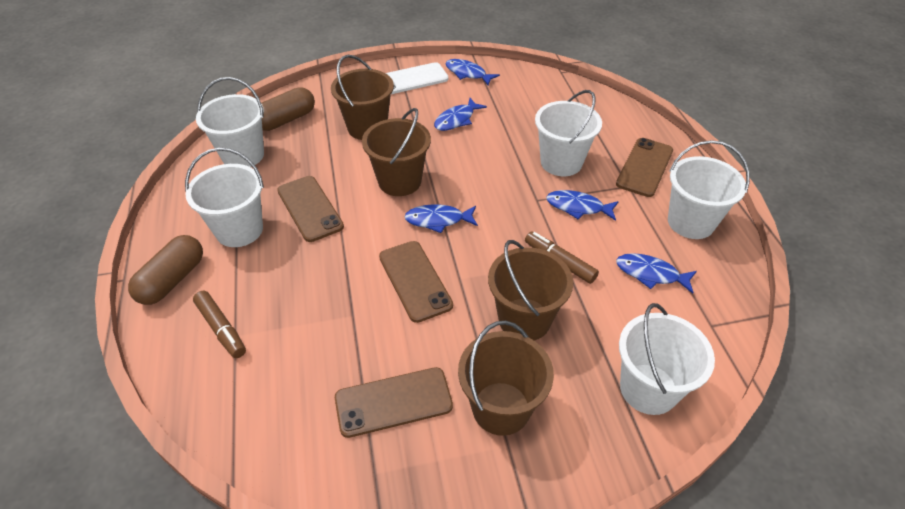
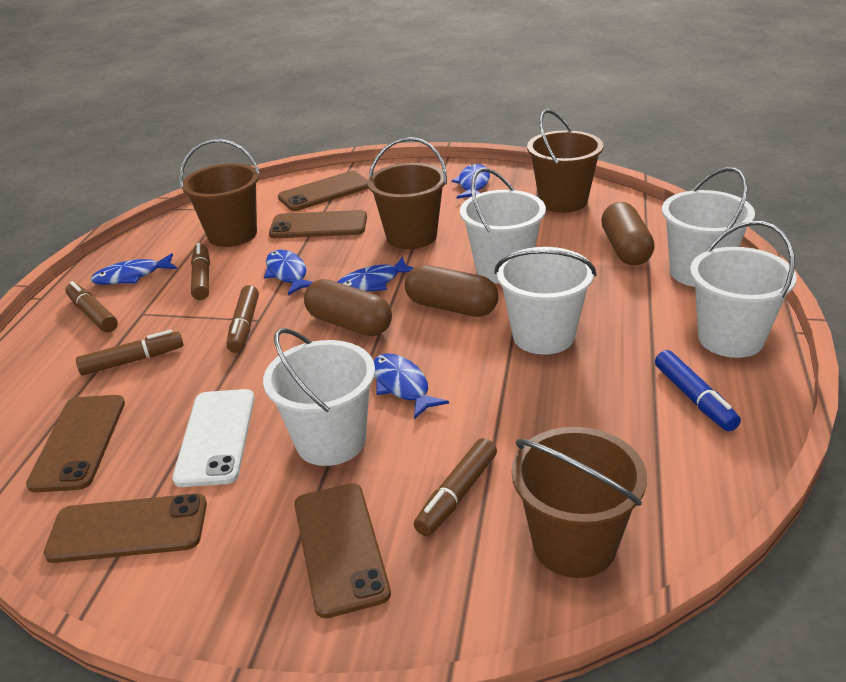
blue marker: 0 -> 1
brown capsule: 2 -> 3
brown marker: 2 -> 5
brown phone: 4 -> 5

